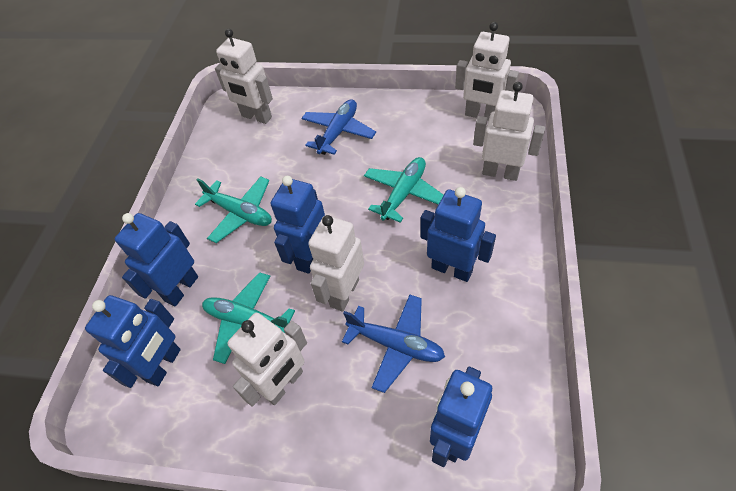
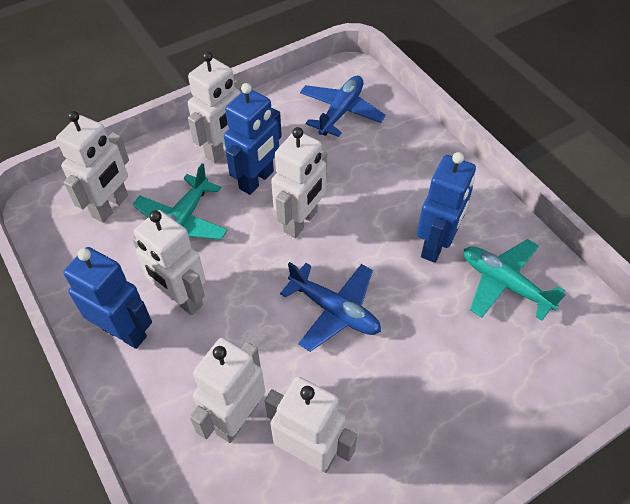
blue robot: 5 -> 3
turquoise plane: 3 -> 2
white robot: 5 -> 6

